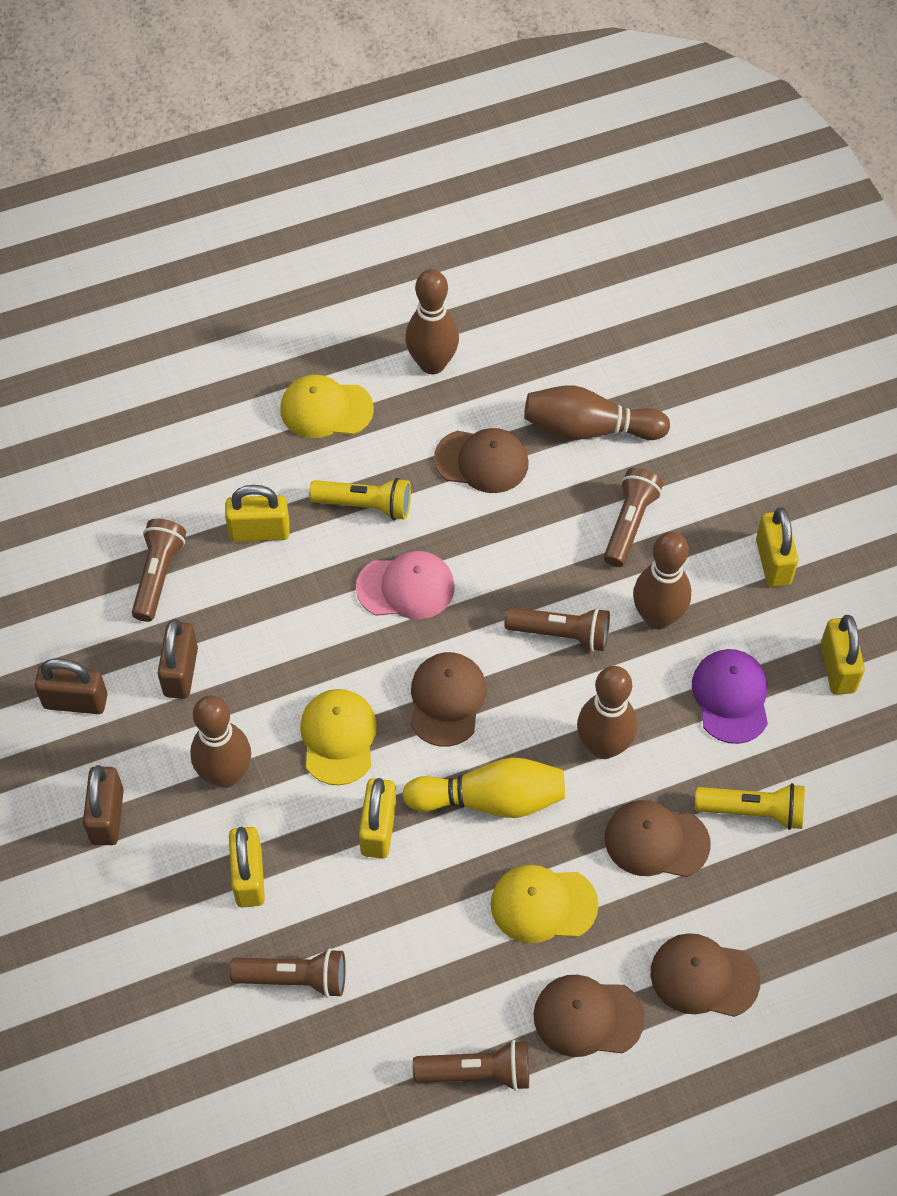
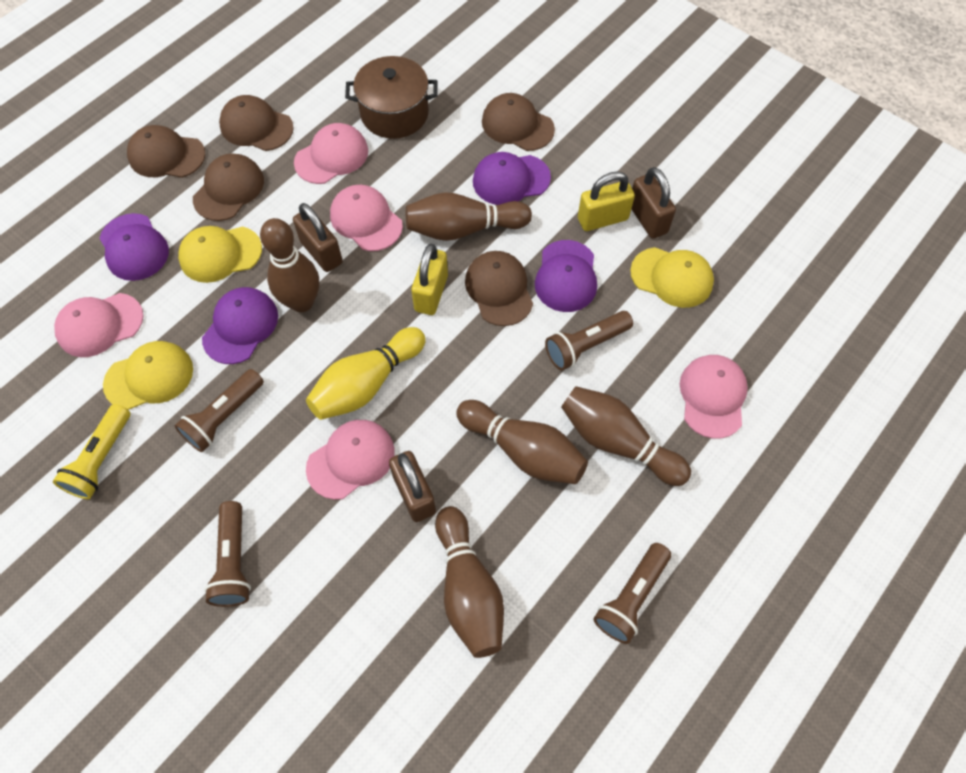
brown flashlight: 5 -> 4
brown pot: 0 -> 1
pink cap: 1 -> 5
purple cap: 1 -> 4
yellow flashlight: 2 -> 1
yellow padlock: 5 -> 2

